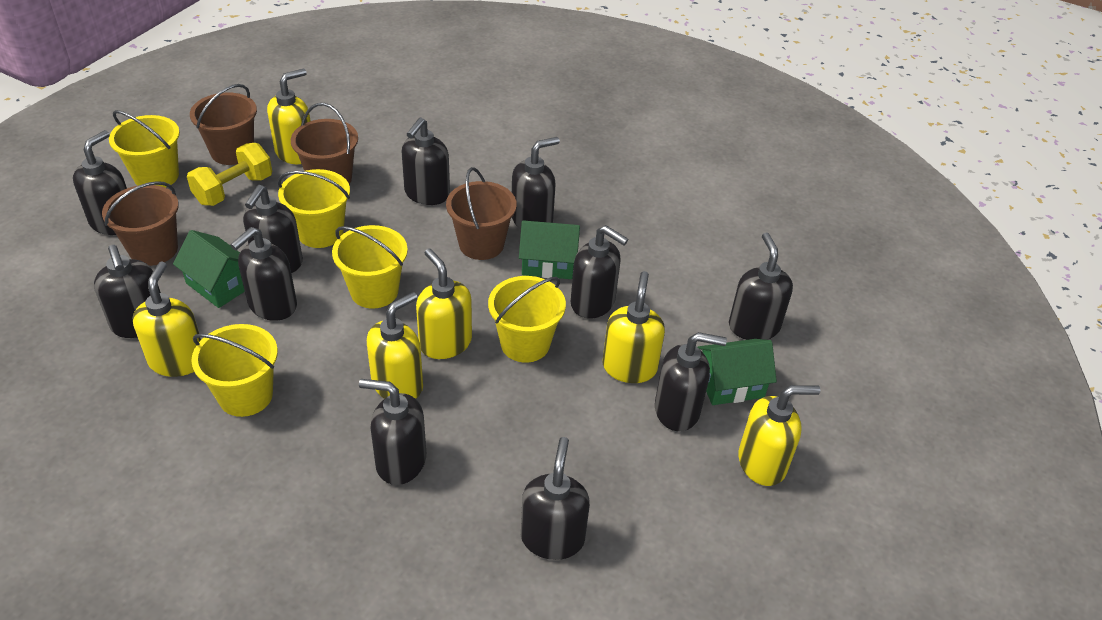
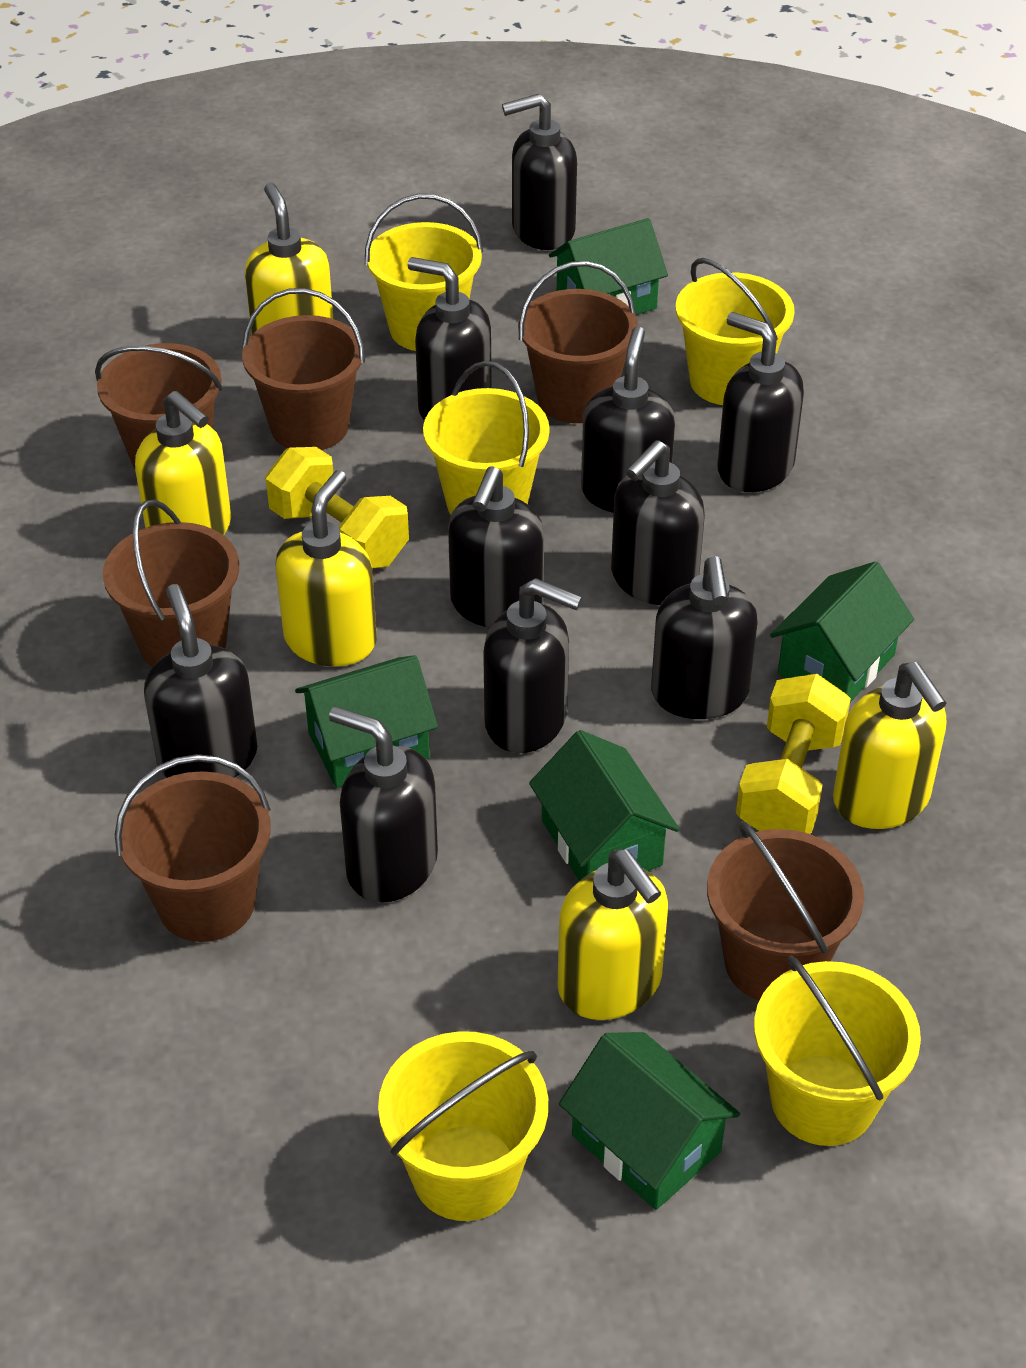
black soap dispenser: 11 -> 10
brown bucket: 4 -> 6
green house: 3 -> 5
yellow dumbbell: 1 -> 2
yellow soap dispenser: 6 -> 5

